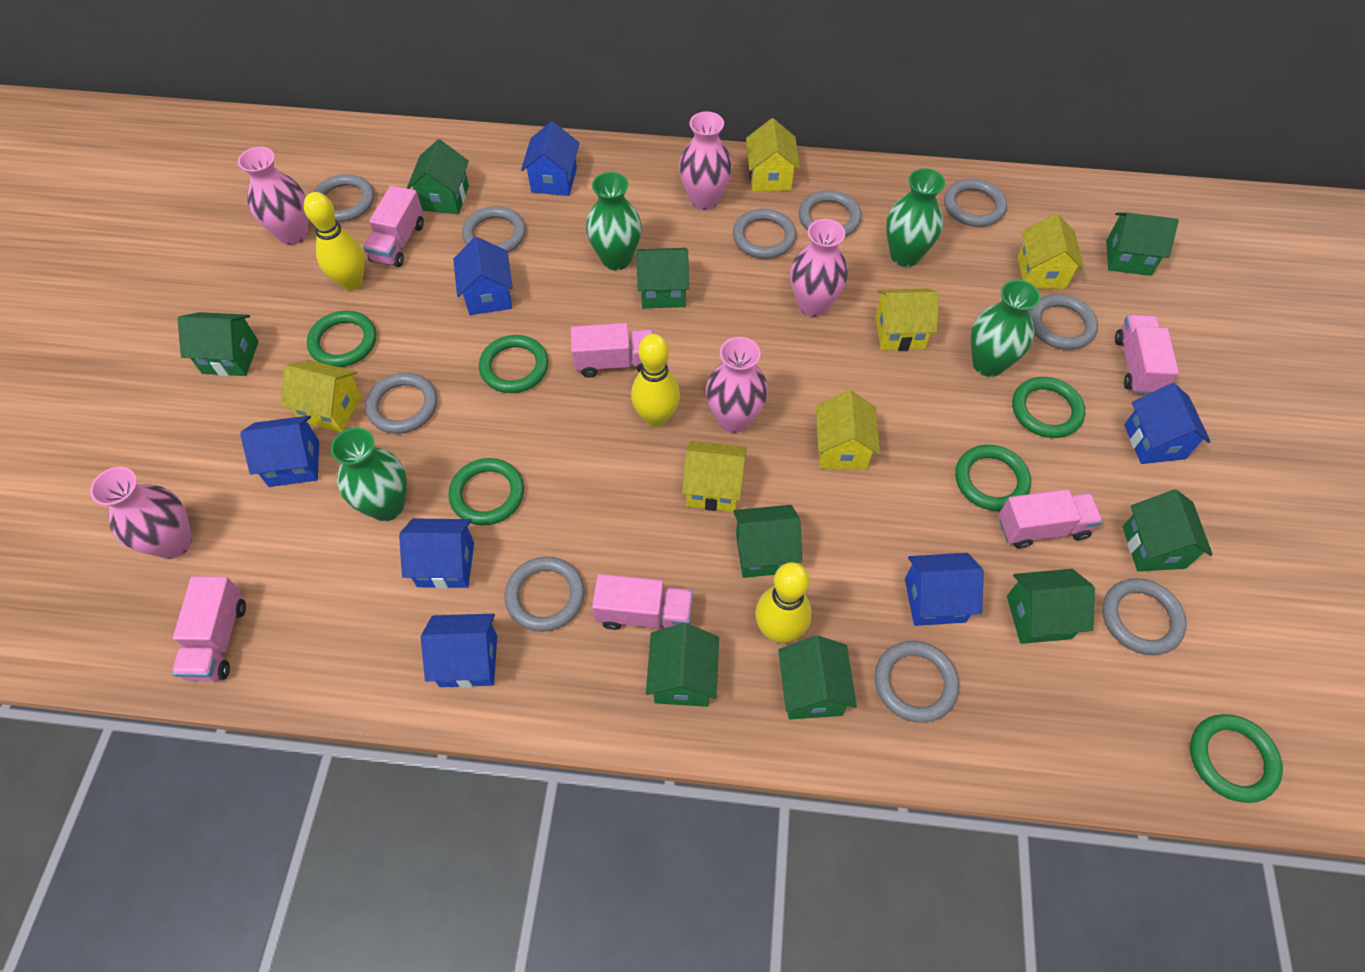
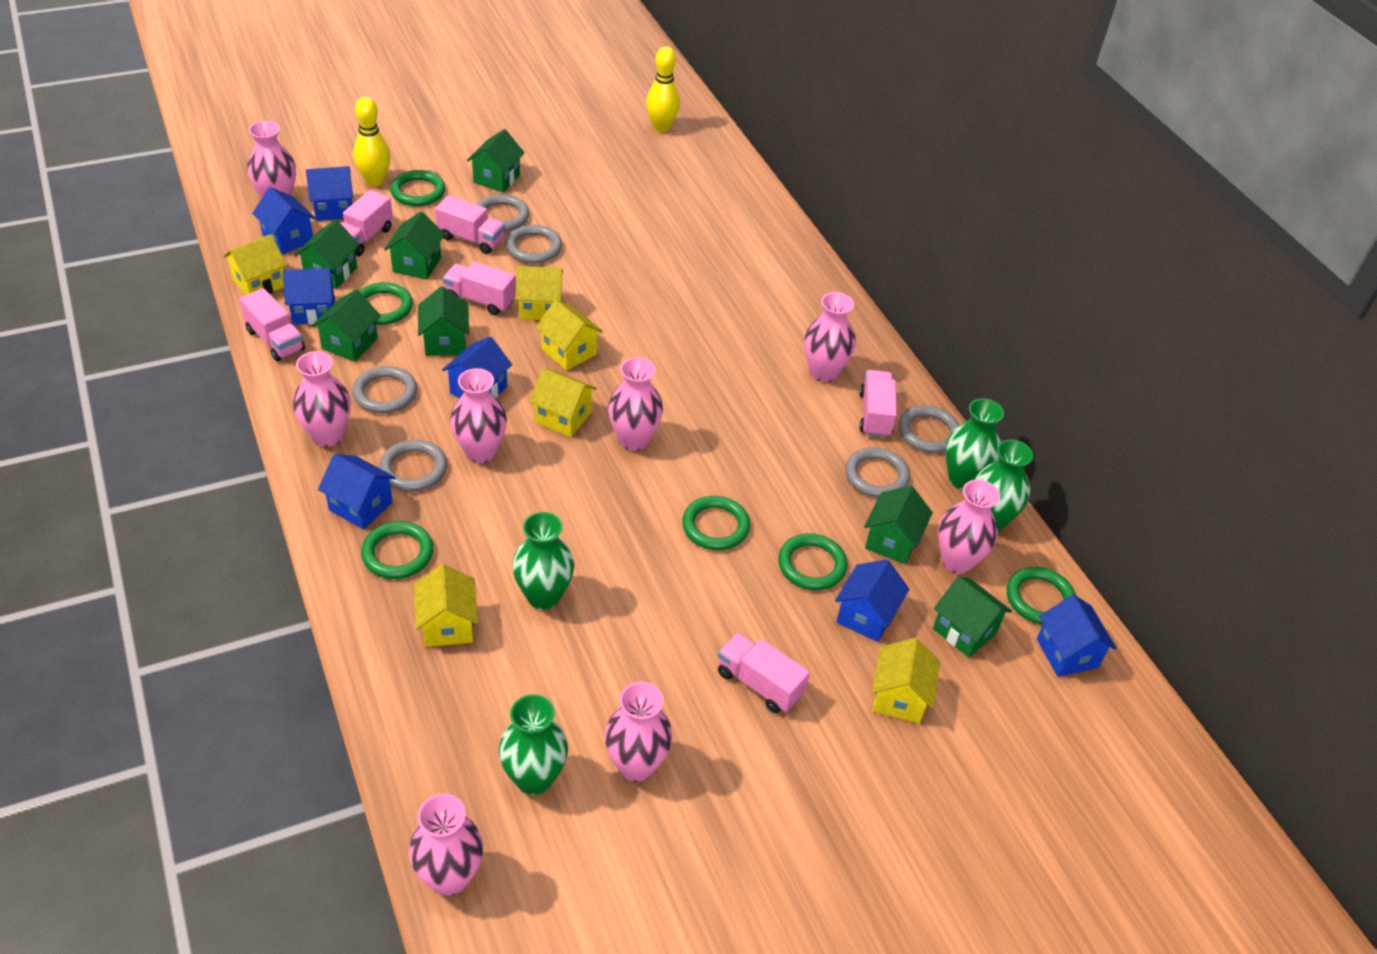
green house: 9 -> 7
grey ring: 10 -> 6
pink vase: 5 -> 8
yellow bowling pin: 3 -> 2

